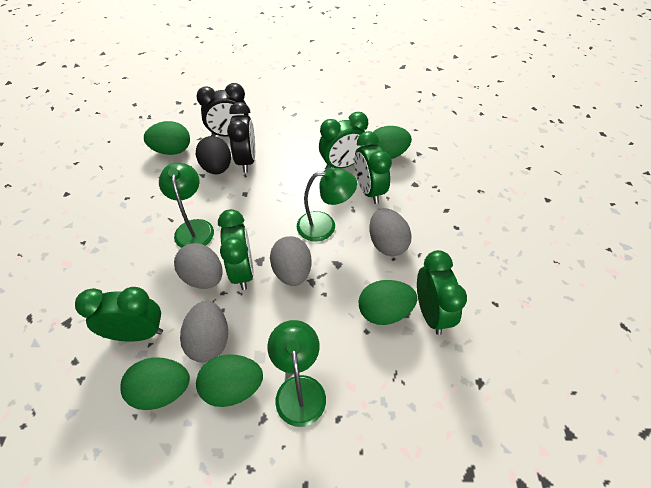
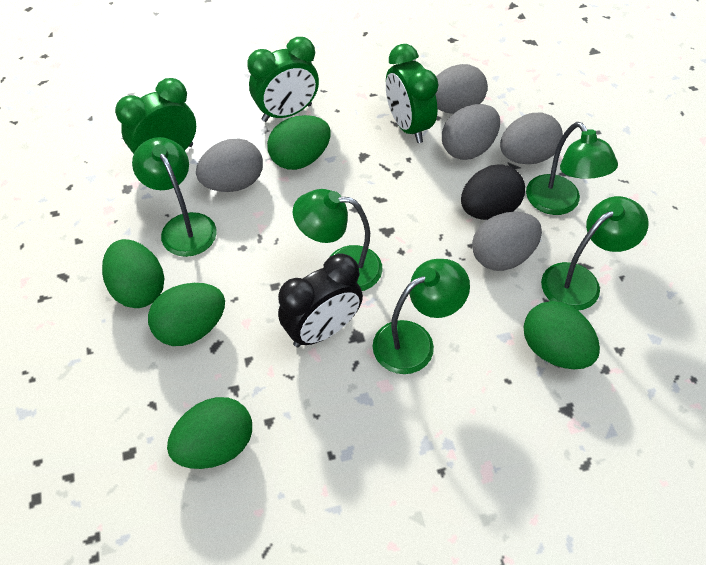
black clock: 2 -> 1
green clock: 5 -> 3
green lamp: 3 -> 5
grey egg: 4 -> 5

